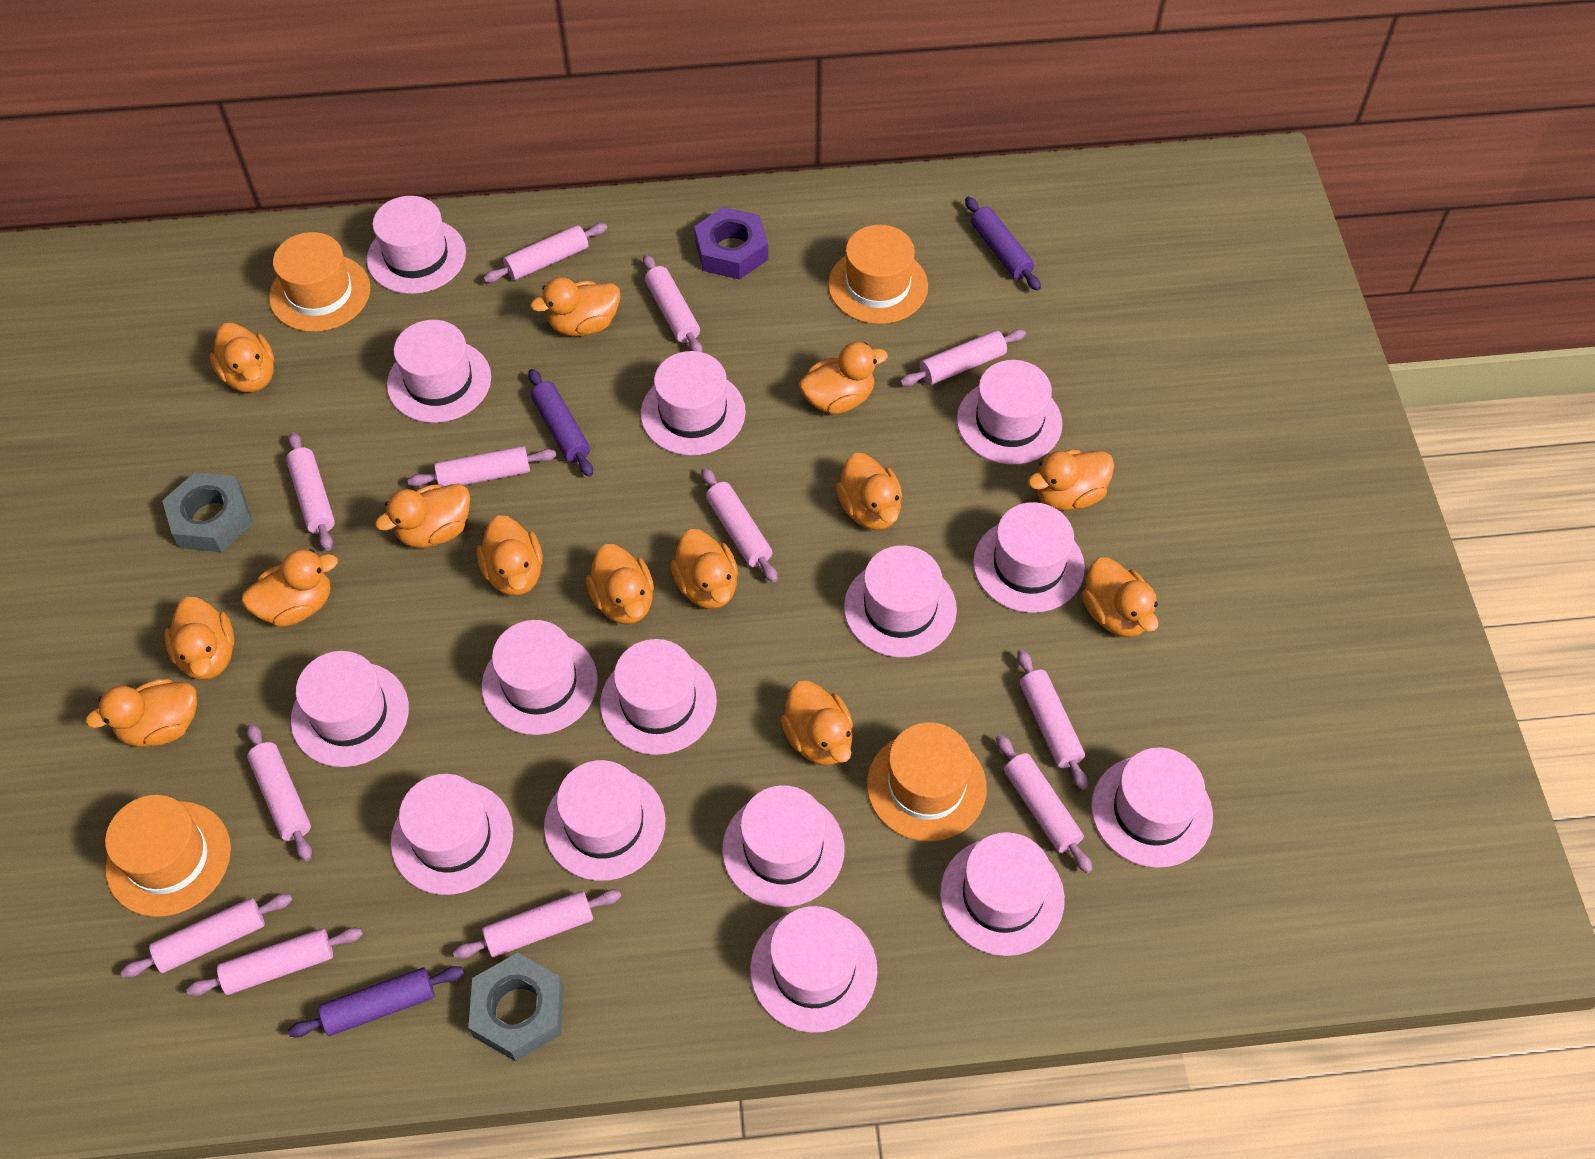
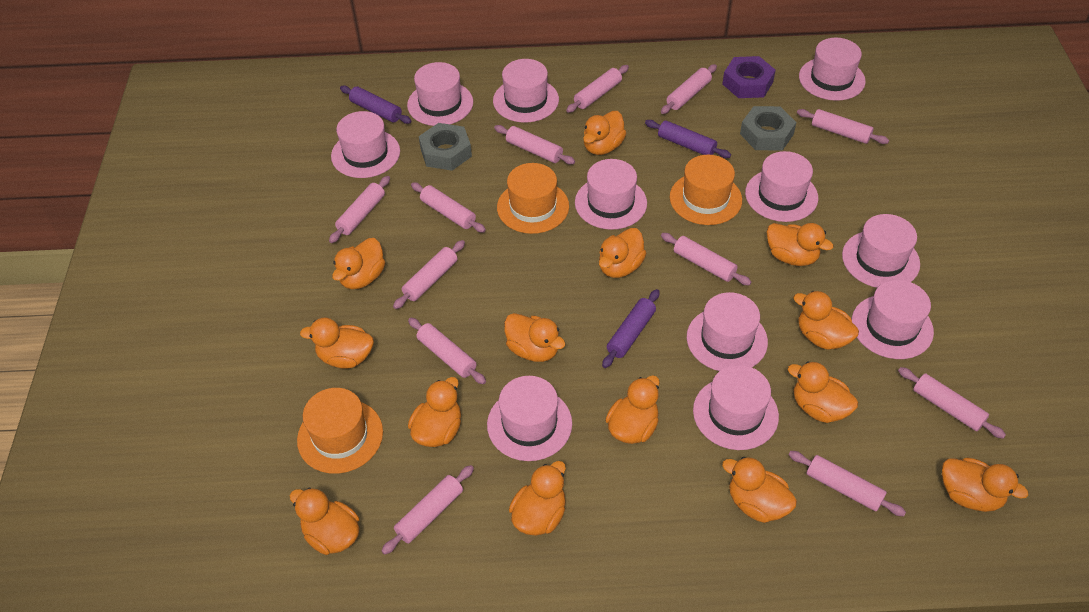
orange hat: 4 -> 3
pink hat: 15 -> 11

